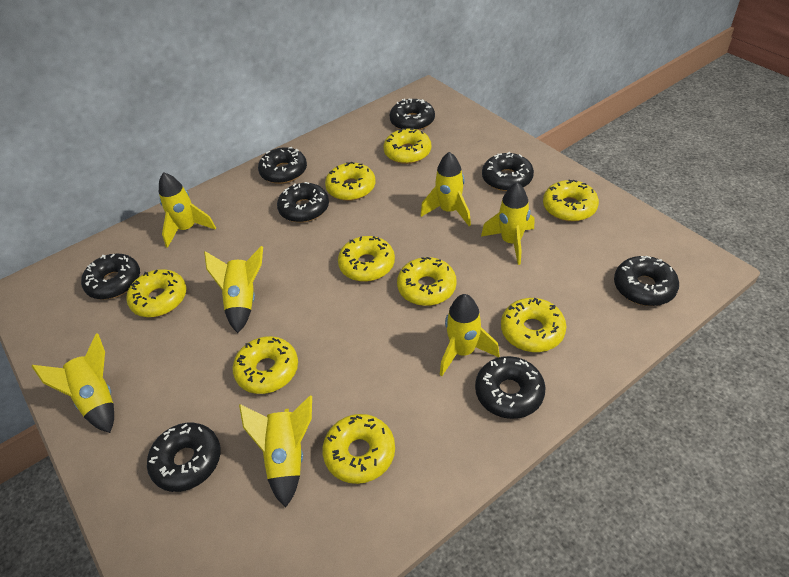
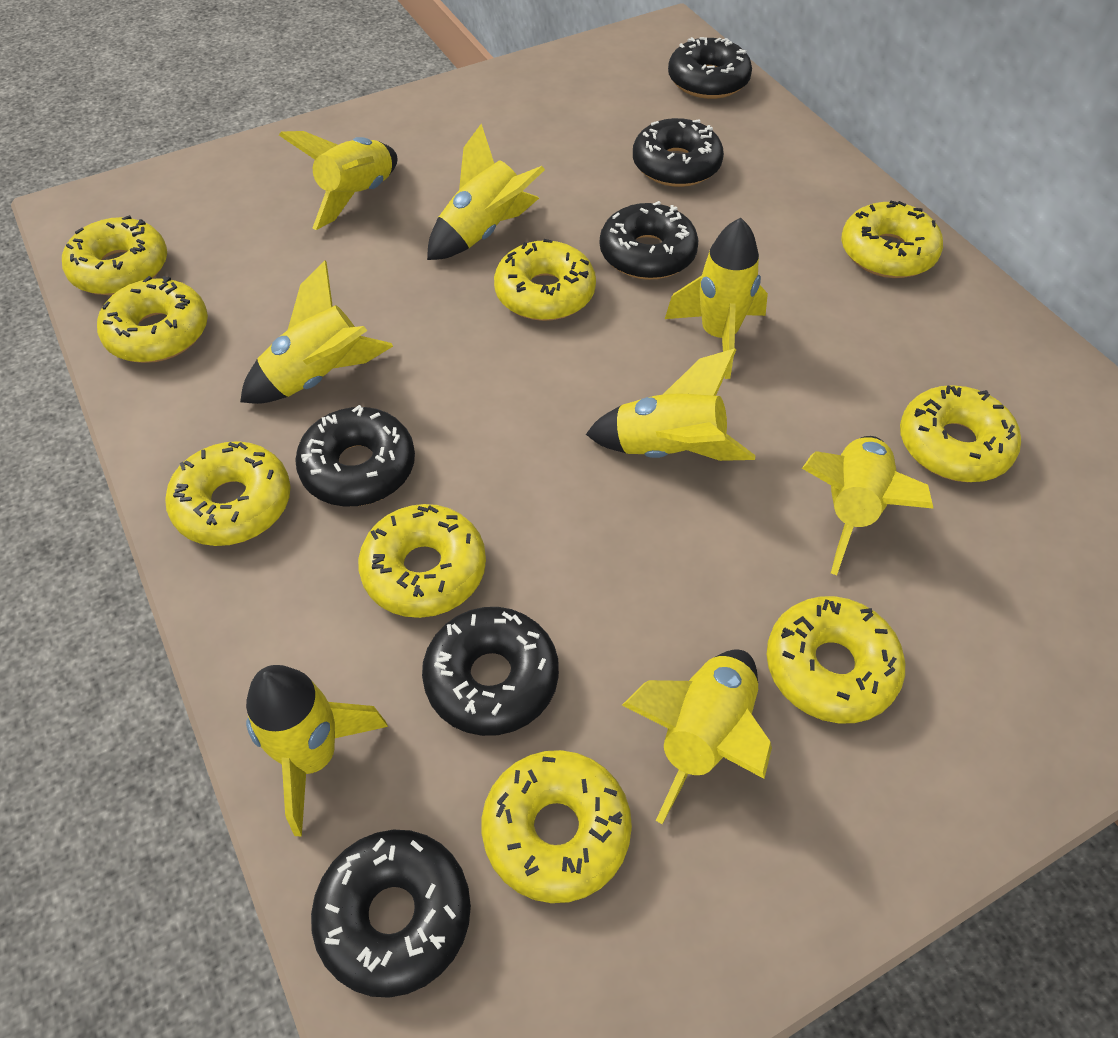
black donut: 8 -> 6
yellow rocket: 7 -> 8

